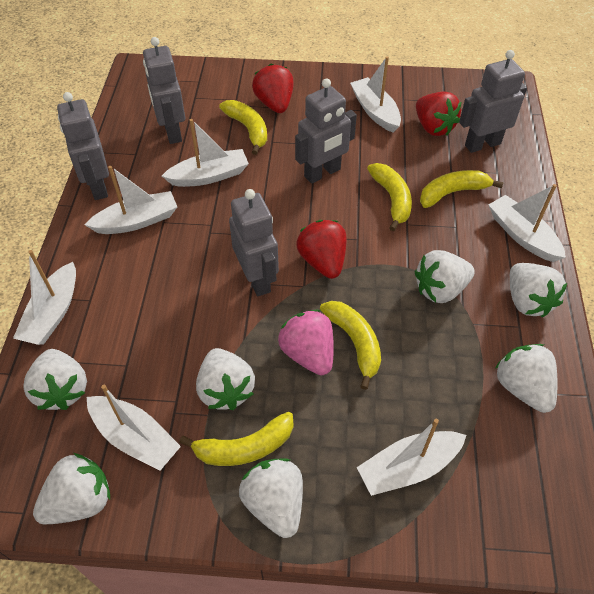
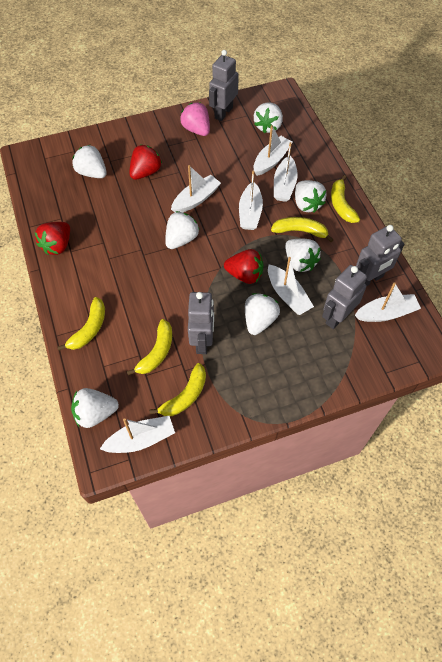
grey robot: 5 -> 4

